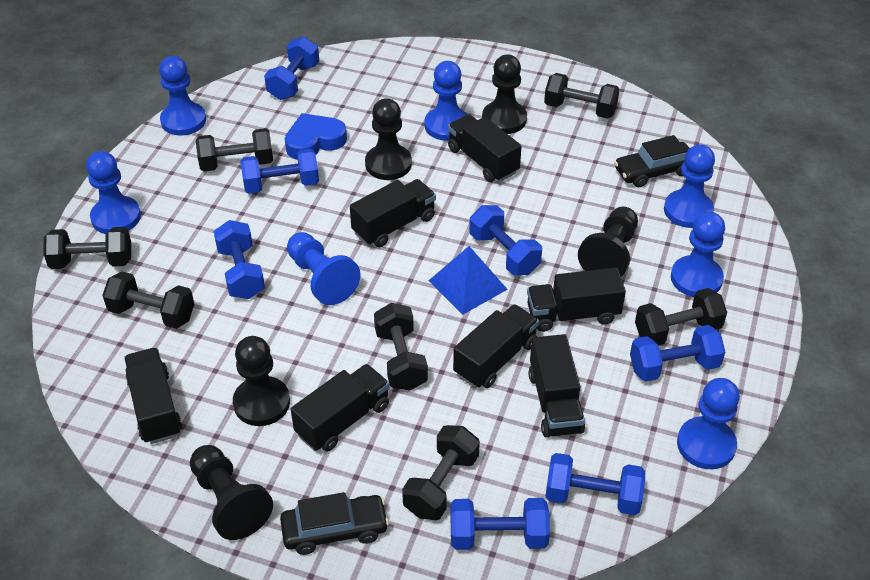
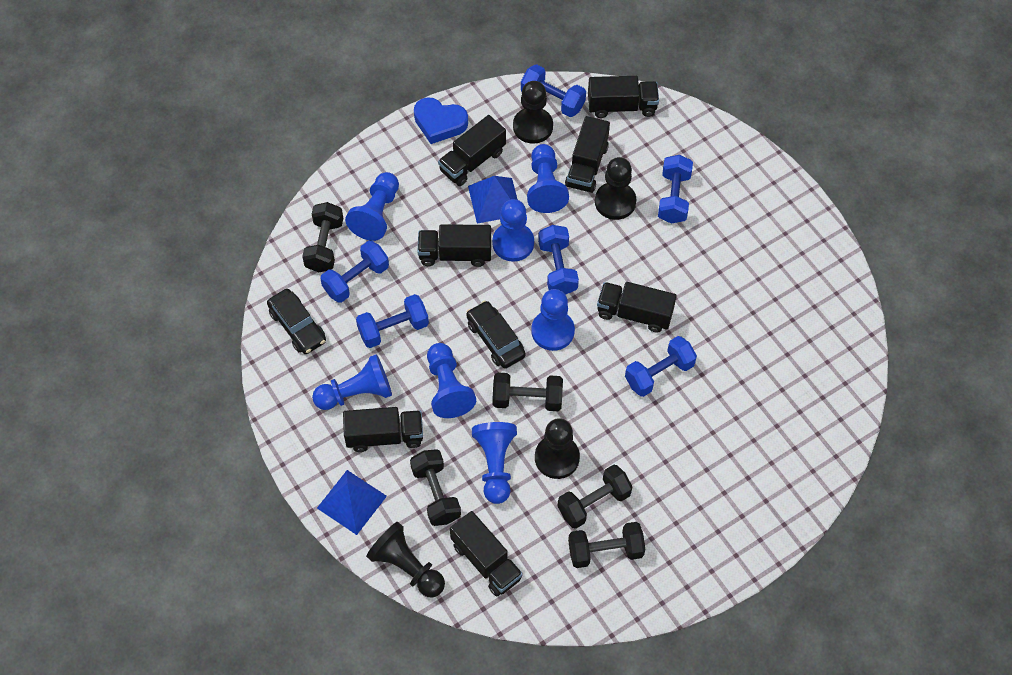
black dumbbell: 7 -> 5
black pawn: 5 -> 4
blue dumbbell: 7 -> 6
blue pyramid: 1 -> 2

